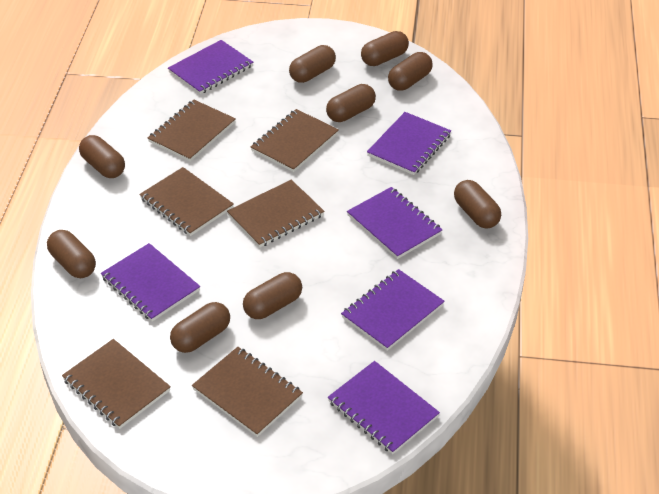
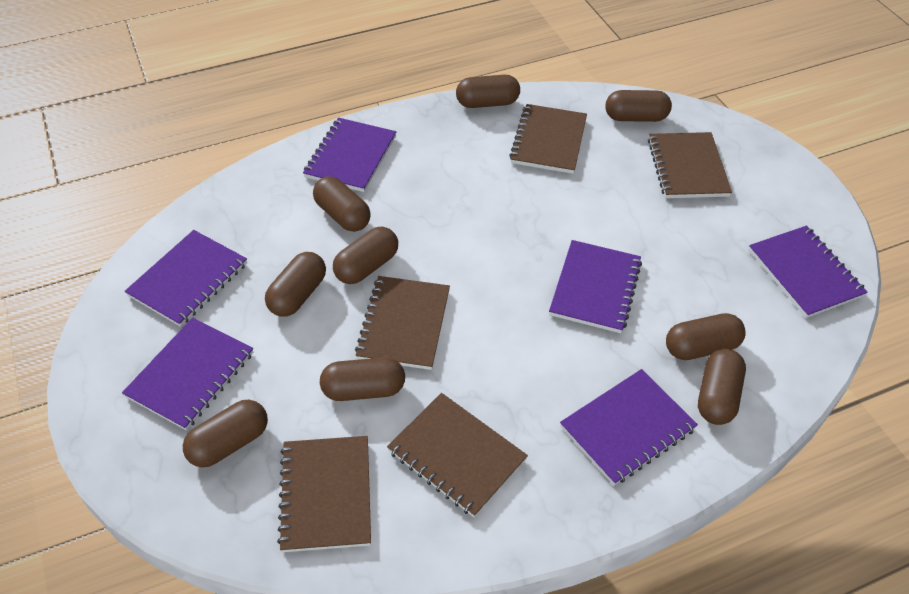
brown notebook: 6 -> 5

